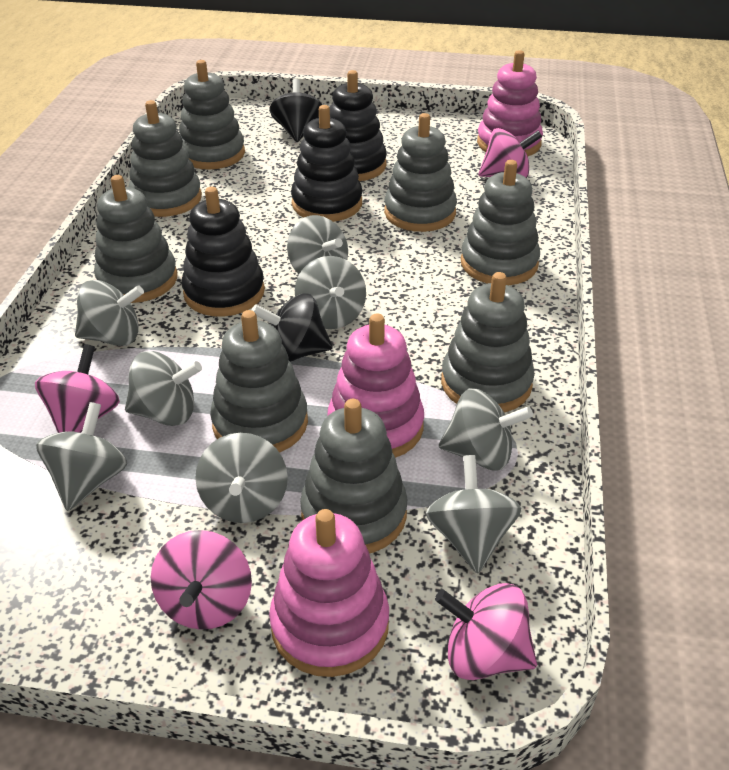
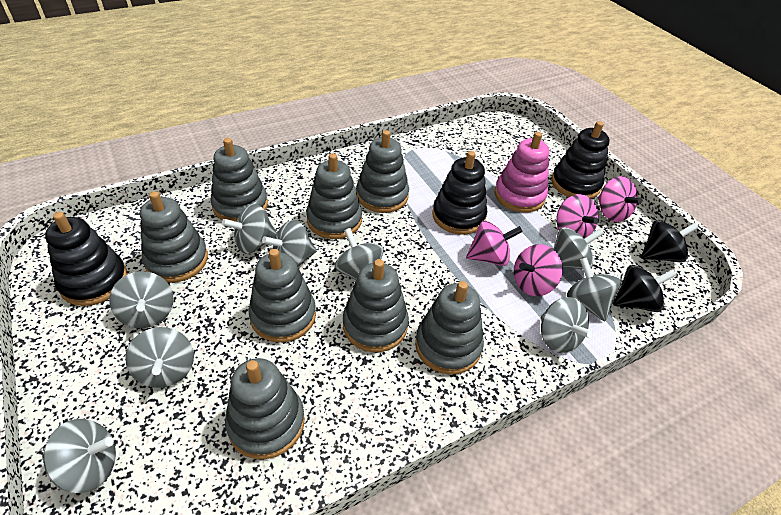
grey spinning top: 8 -> 9
pink stacking toy: 3 -> 1

